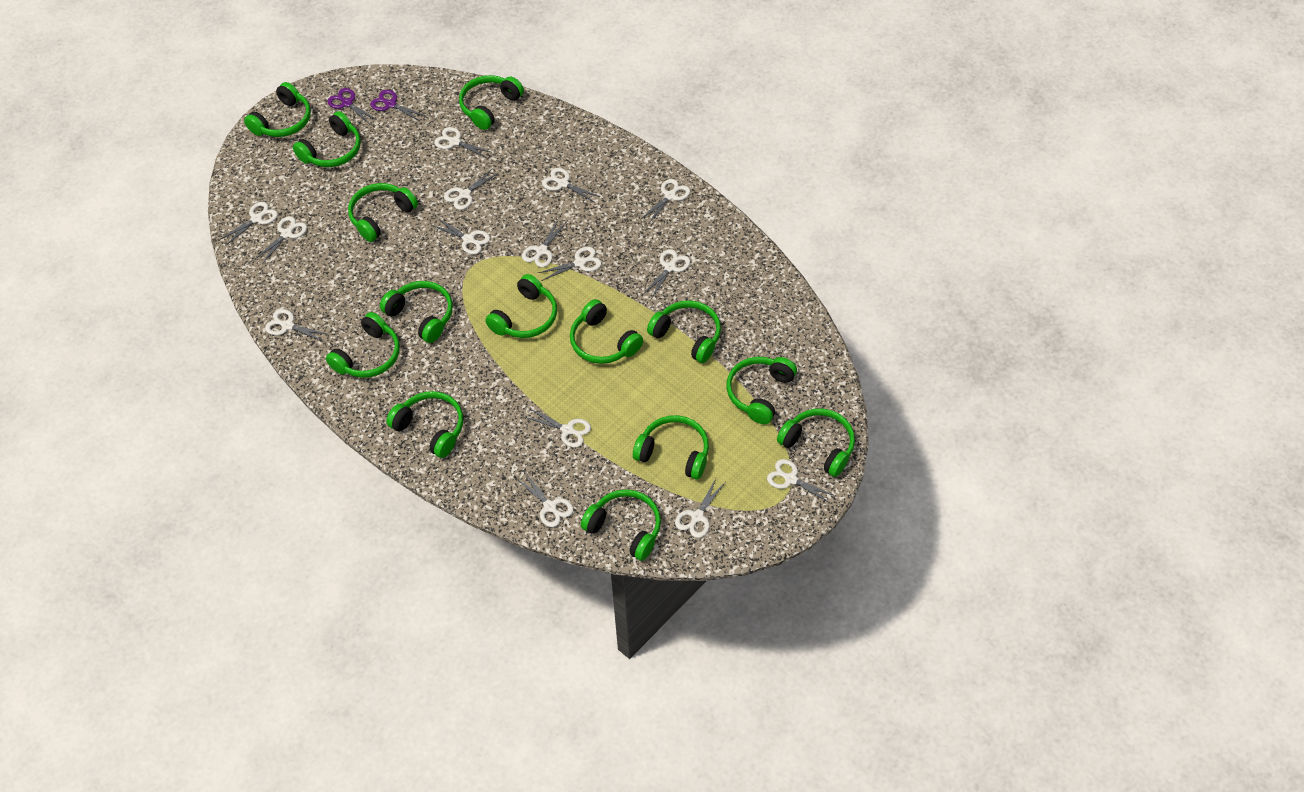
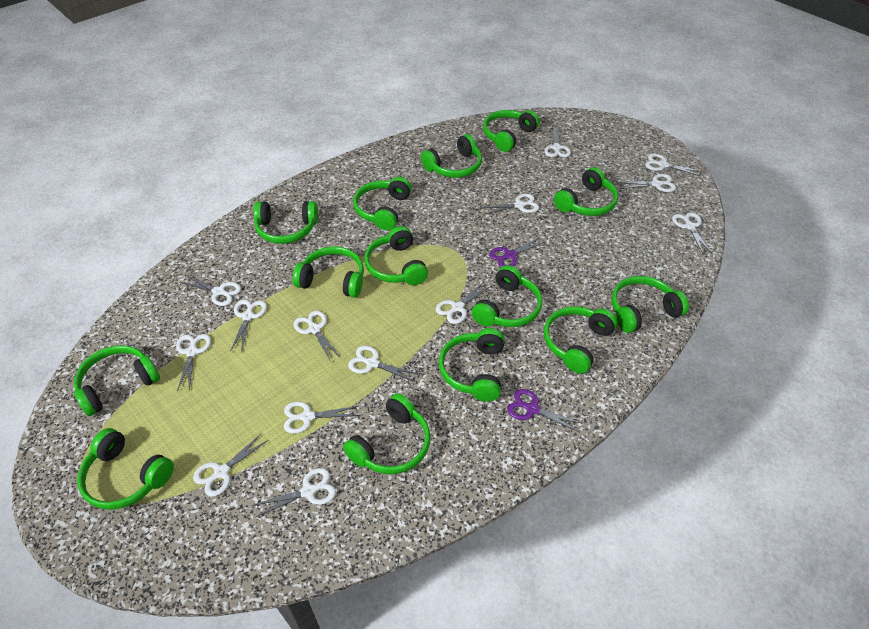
white scissors: 15 -> 14

